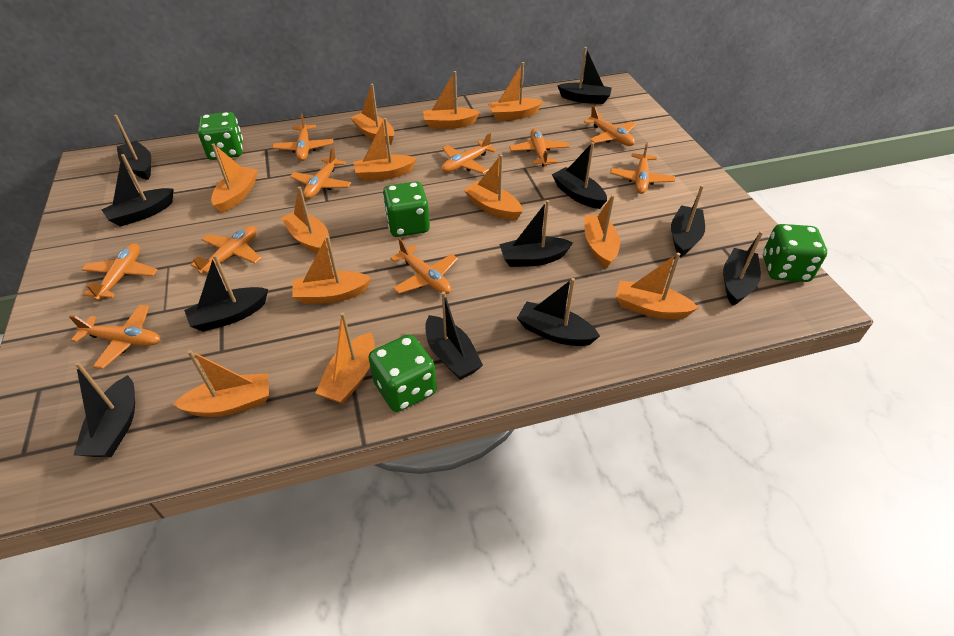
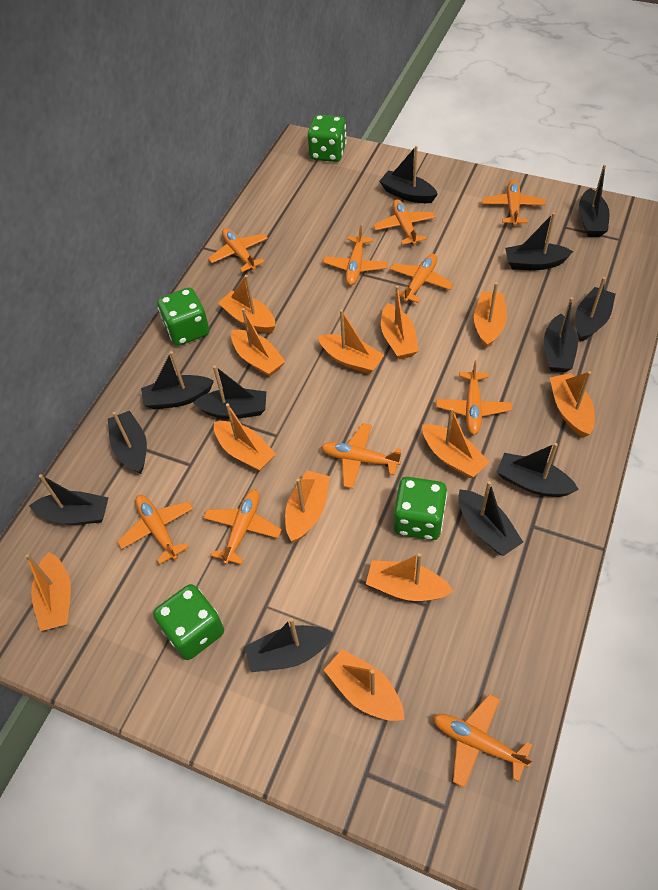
black boat: 11 -> 12

